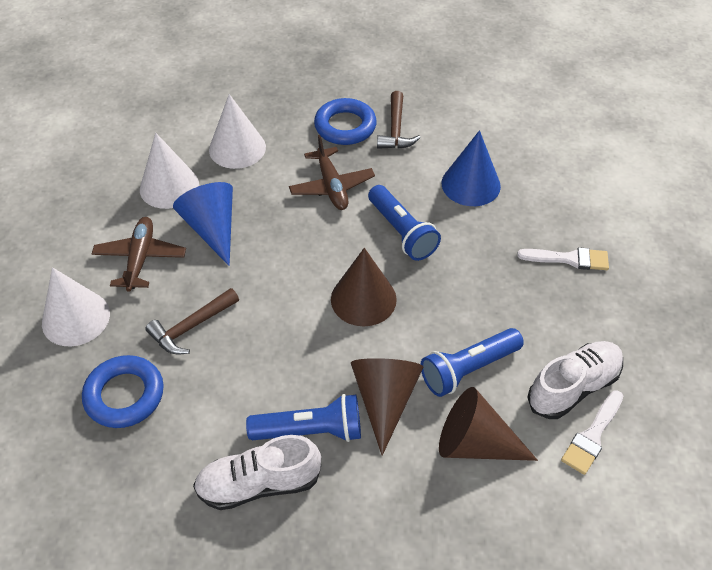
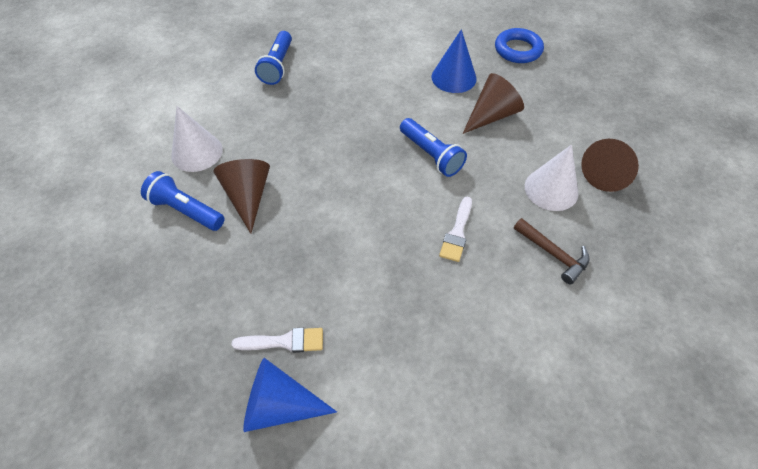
blue ring: 2 -> 1
brown hammer: 2 -> 1
brown plane: 2 -> 0
white cone: 3 -> 2
white shoe: 2 -> 0

